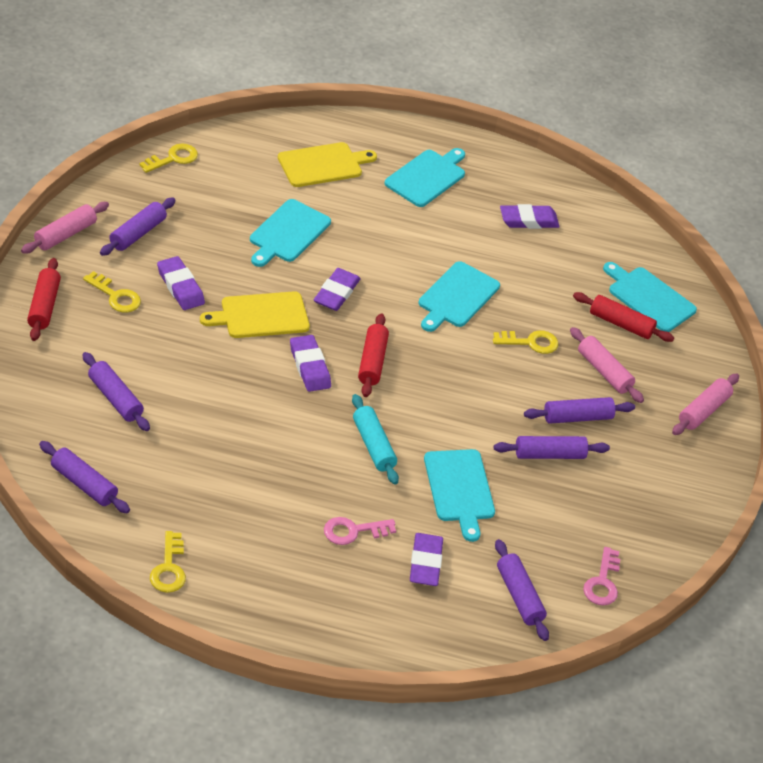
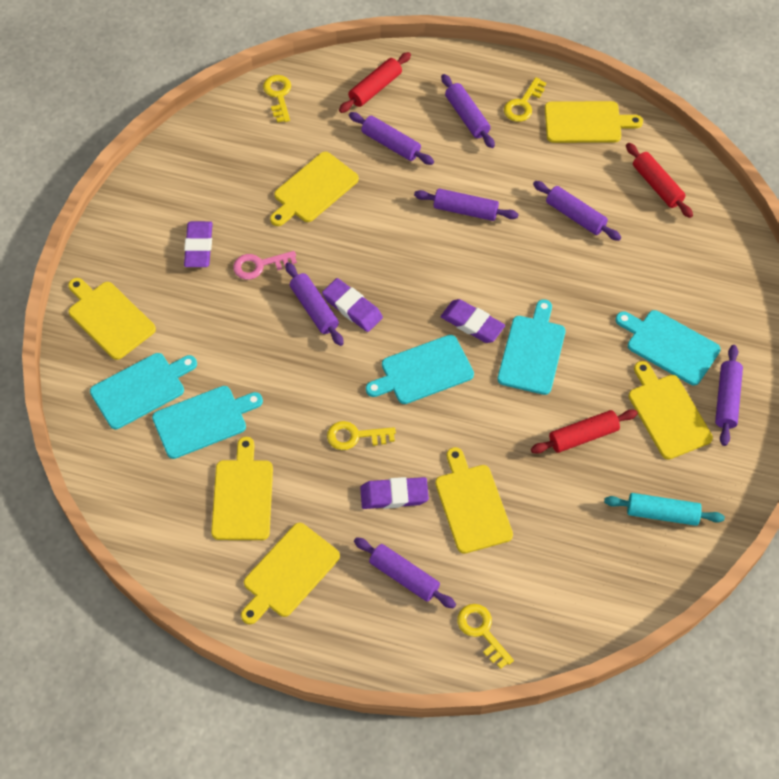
pink key: 2 -> 1
pink rolling pin: 3 -> 0
purple eraser: 5 -> 4
purple rolling pin: 6 -> 7
yellow cutting board: 2 -> 7

